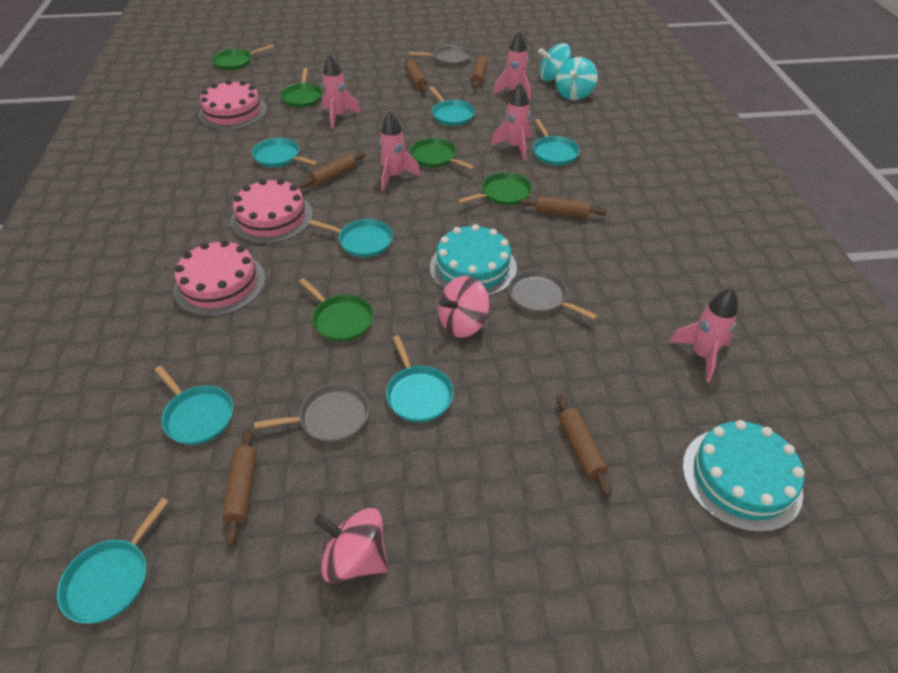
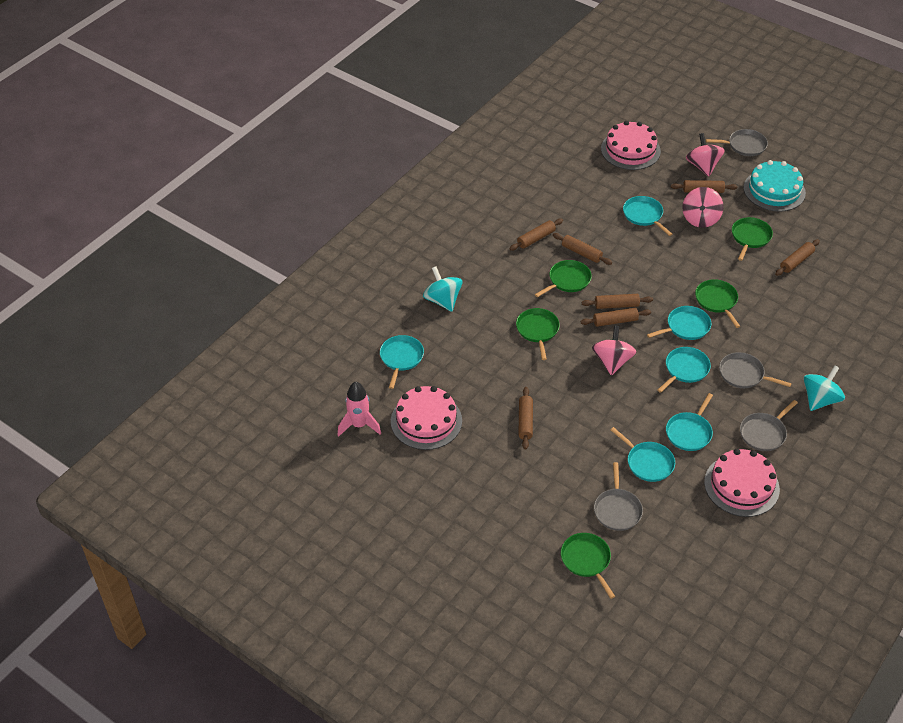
brown rolling pin: 6 -> 7
grey pan: 3 -> 4
pink rocket: 5 -> 1
pink spinning top: 2 -> 3
turquoise cake: 2 -> 1
turquoise pan: 7 -> 6

